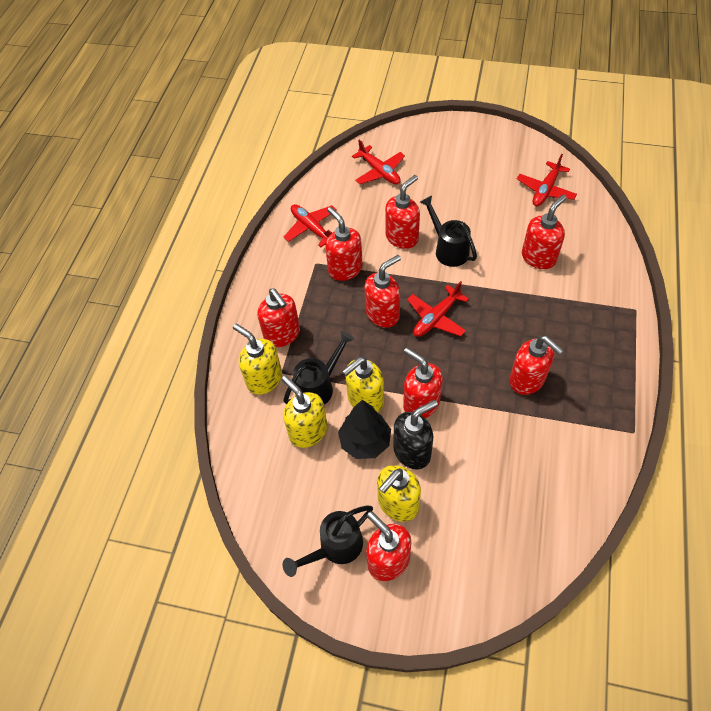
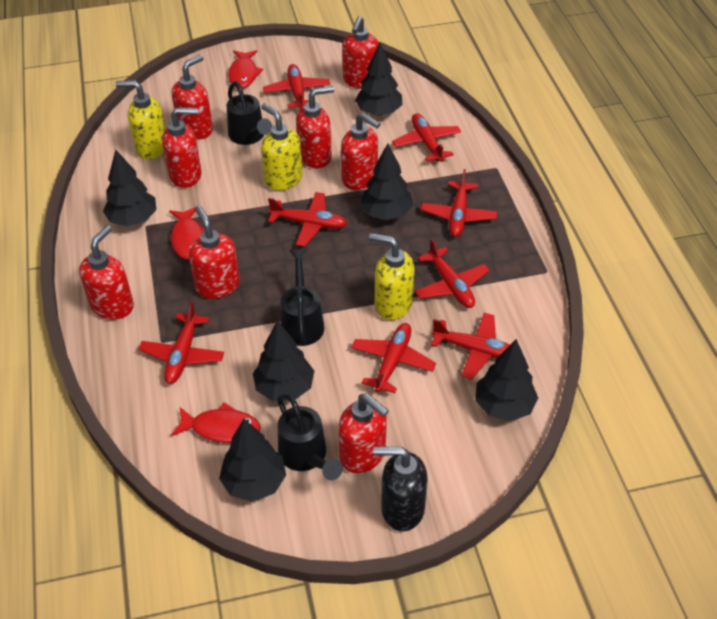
black tree: 1 -> 6
red fish: 0 -> 3
red plane: 4 -> 8
yellow soap dispenser: 4 -> 3

